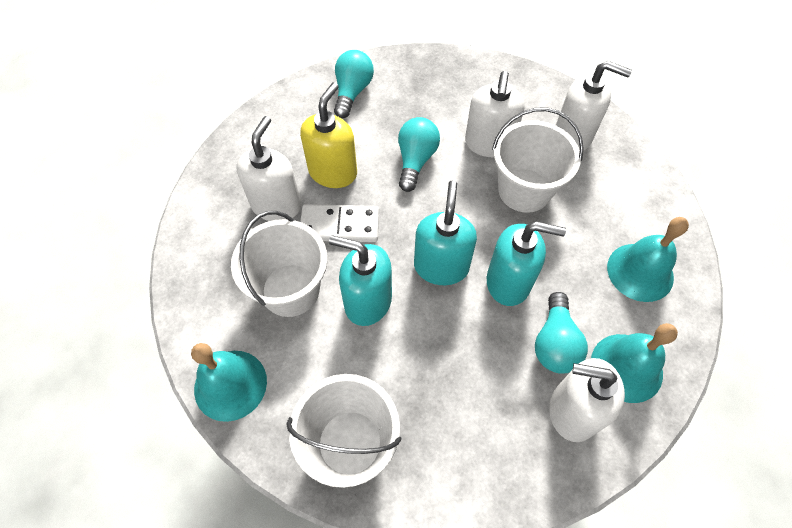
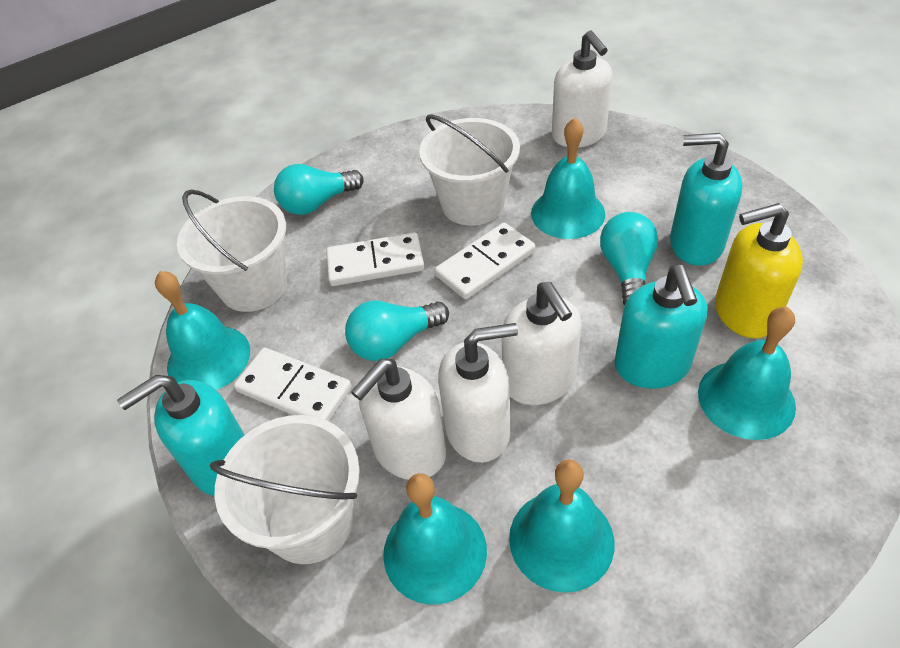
turquoise bell: 3 -> 5
white domino: 1 -> 3

